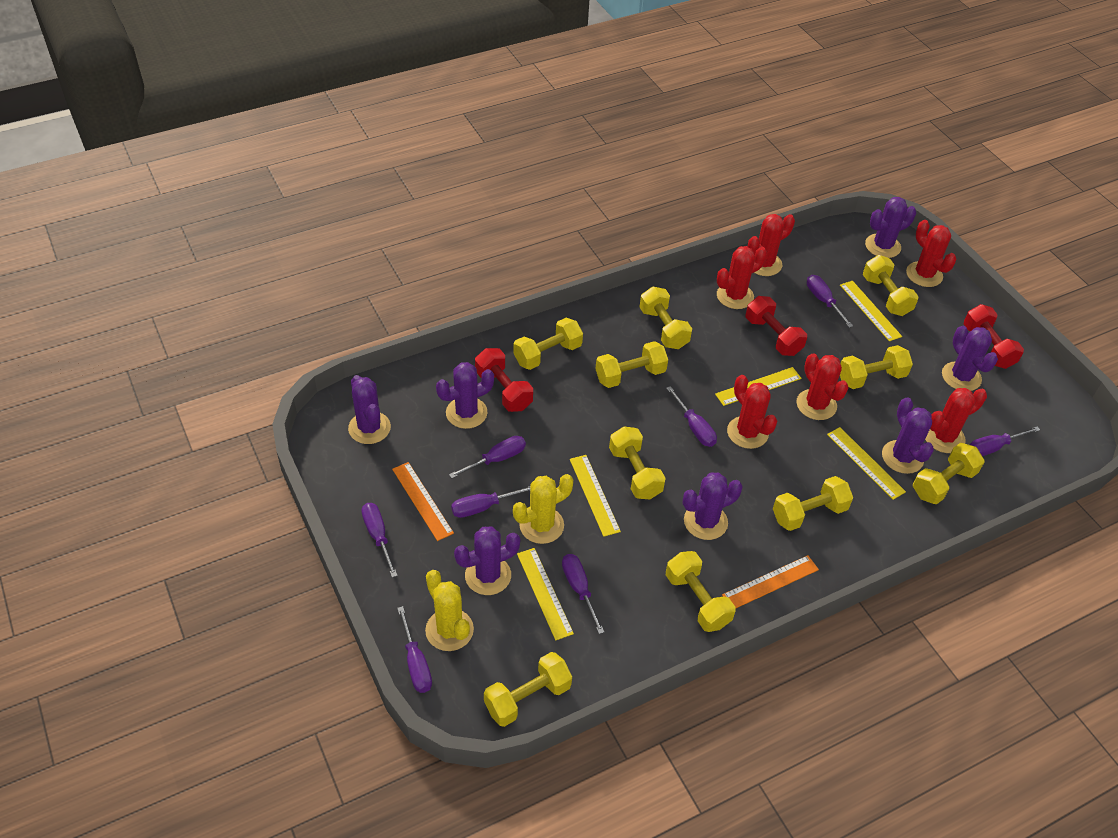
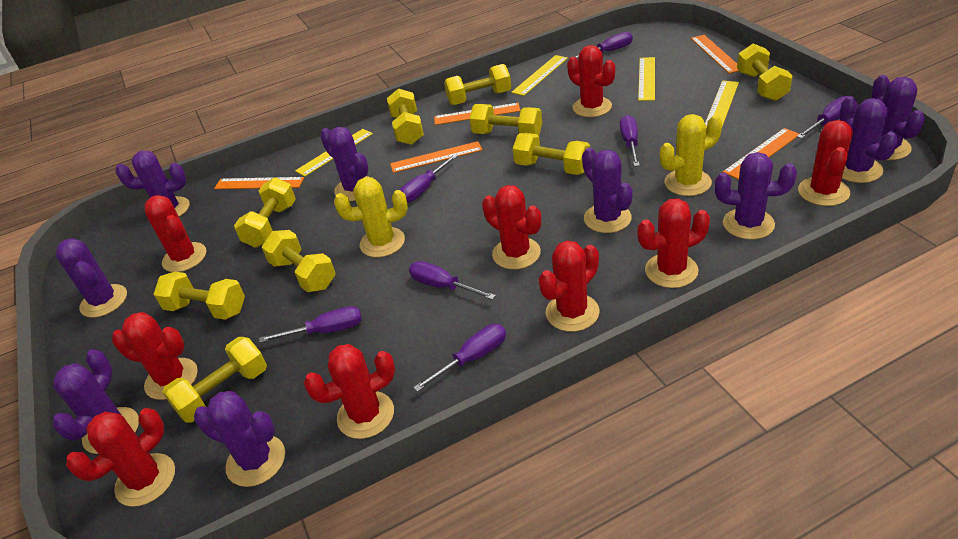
orange ruler: 2 -> 5
purple cactus: 7 -> 9
purple screwdriver: 8 -> 7
red cactus: 6 -> 9
red dumbbell: 3 -> 0
yellow dumbbell: 10 -> 9
yellow ruler: 5 -> 4

